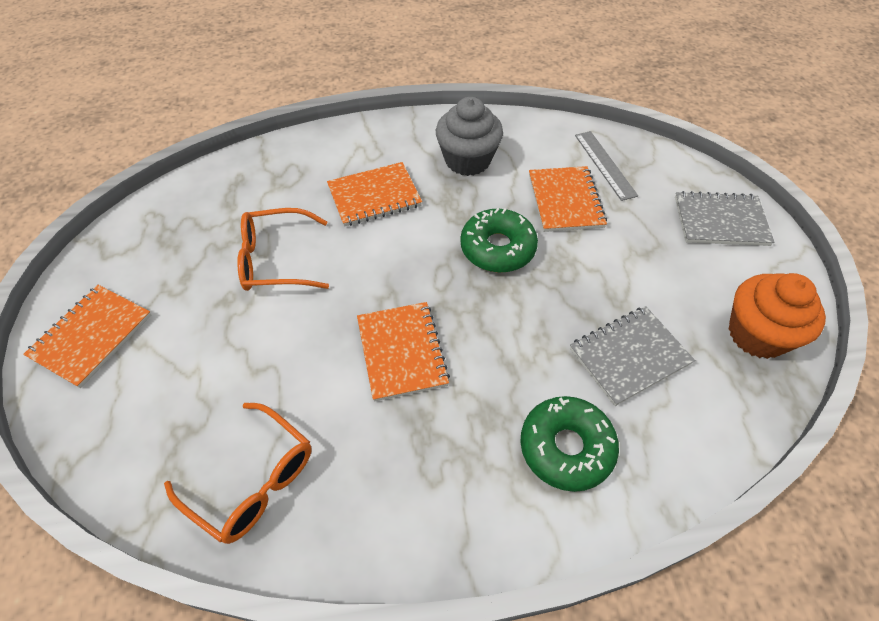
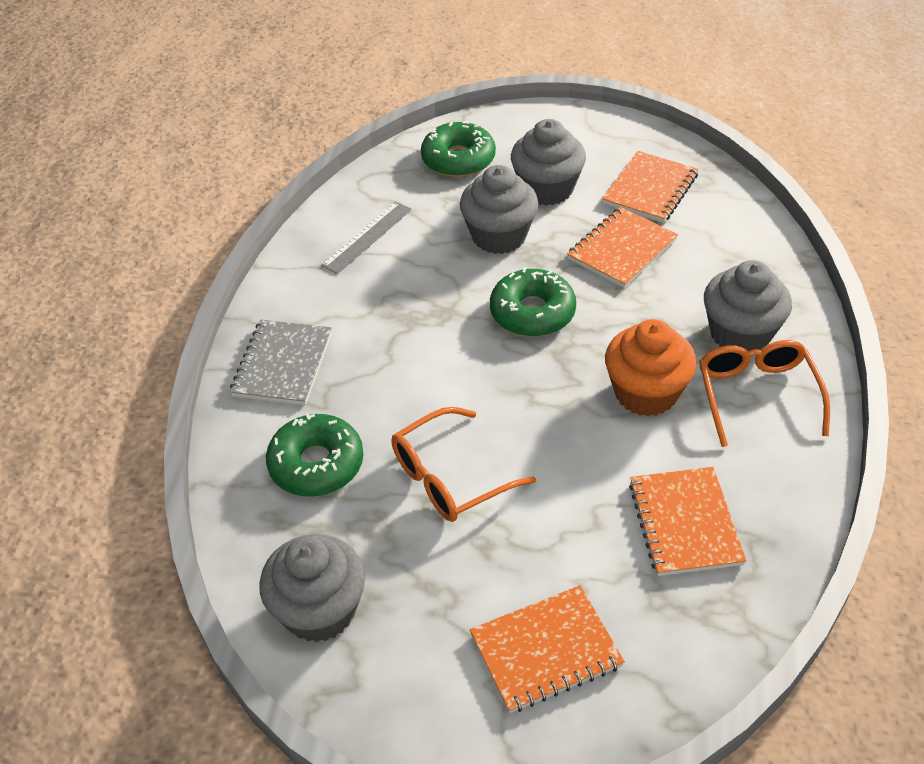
green donut: 2 -> 3
grey cupcake: 1 -> 4
grey notebook: 2 -> 1

